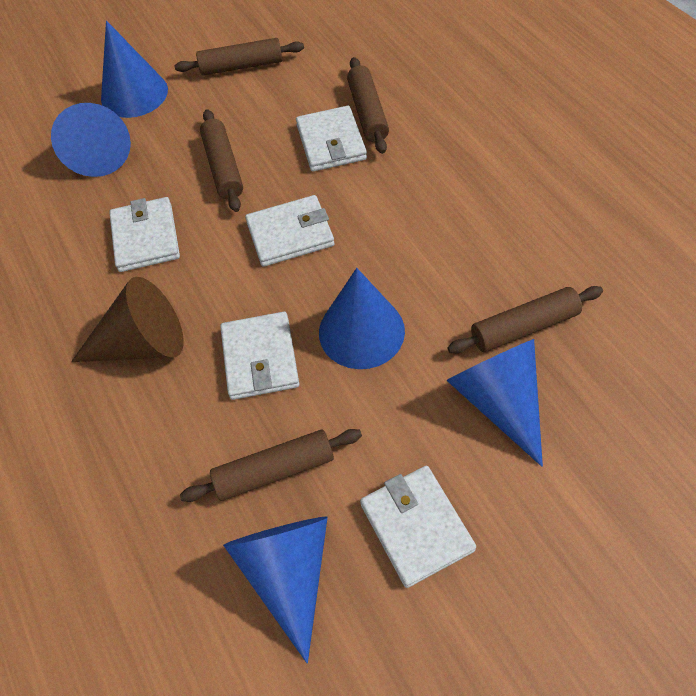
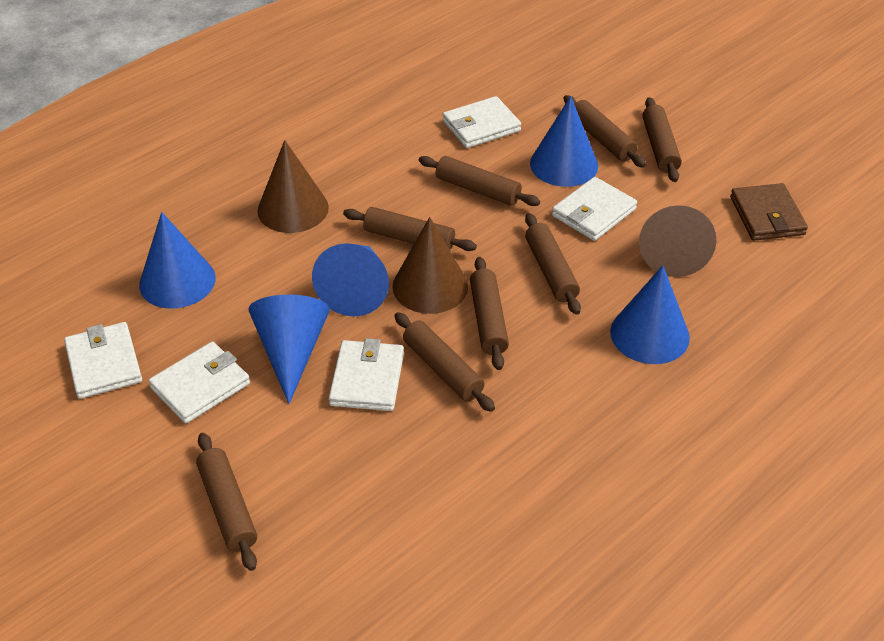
brown cone: 1 -> 3
brown rolling pin: 5 -> 8
brown wallet: 0 -> 1

